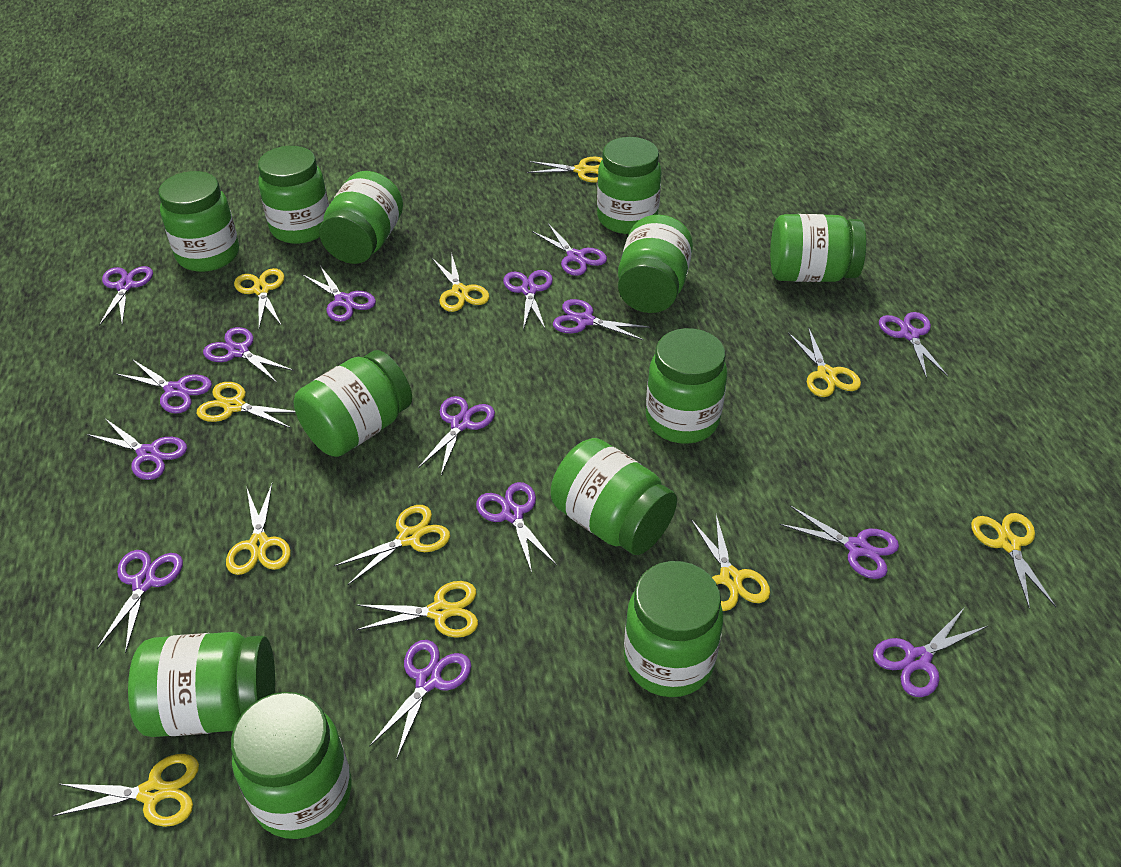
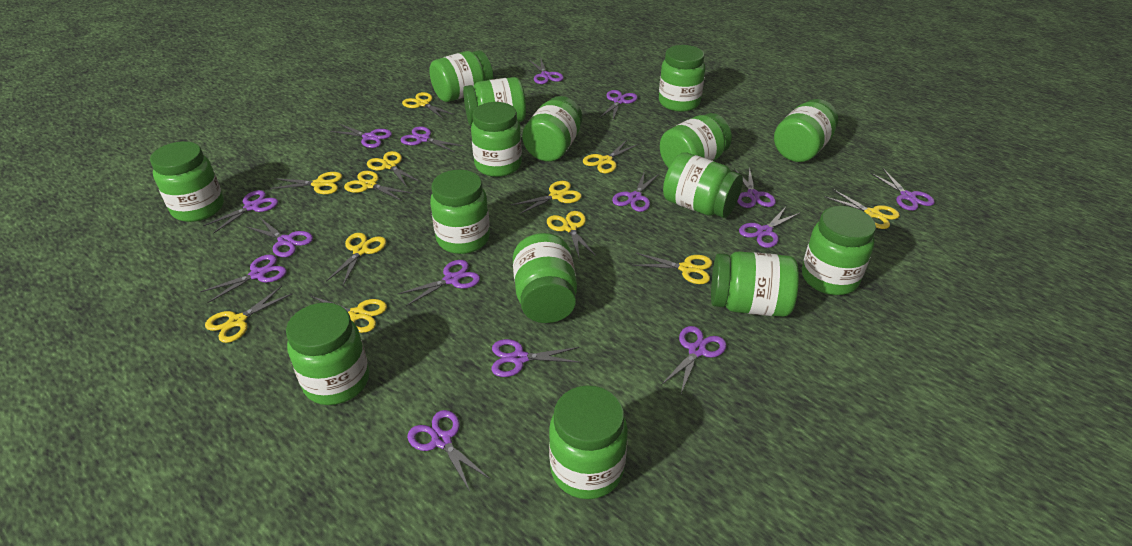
green jar: 12 -> 15
yellow scissors: 11 -> 12

